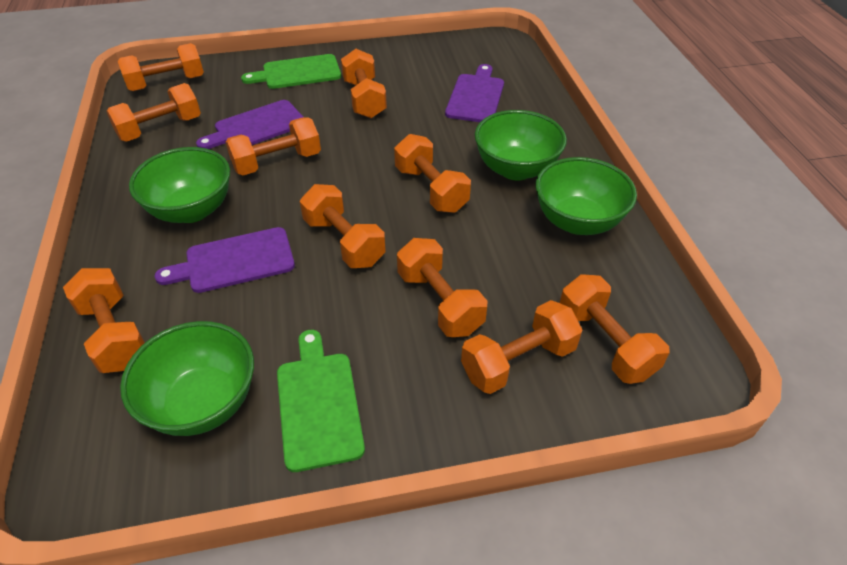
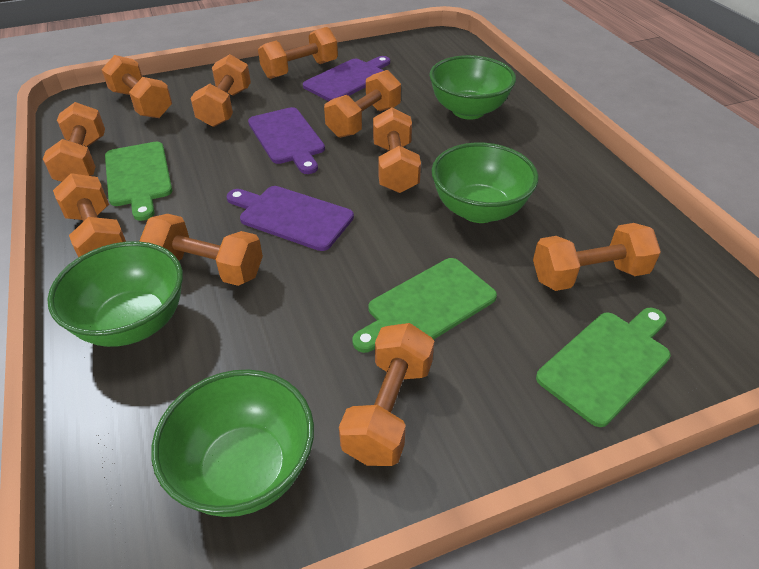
green cutting board: 2 -> 3

